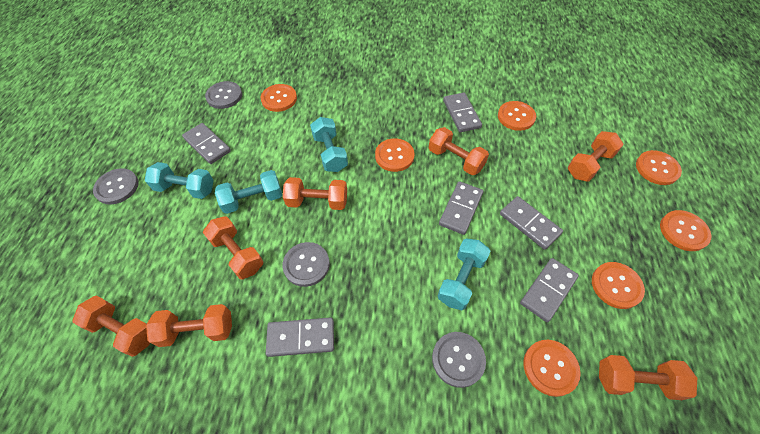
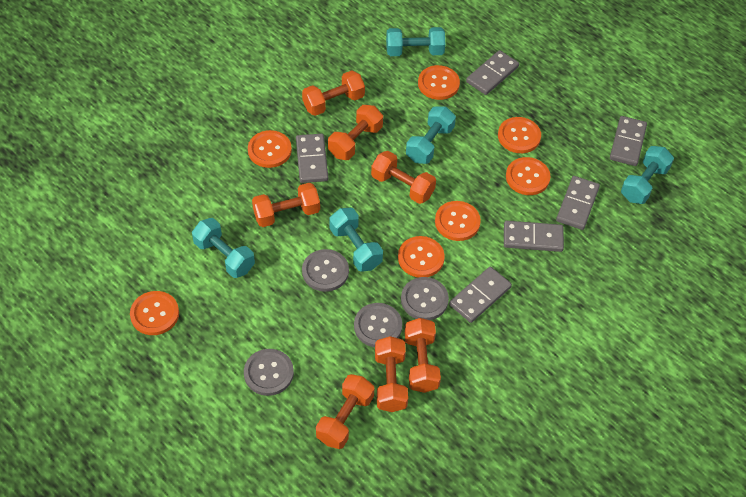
turquoise dumbbell: 4 -> 5

